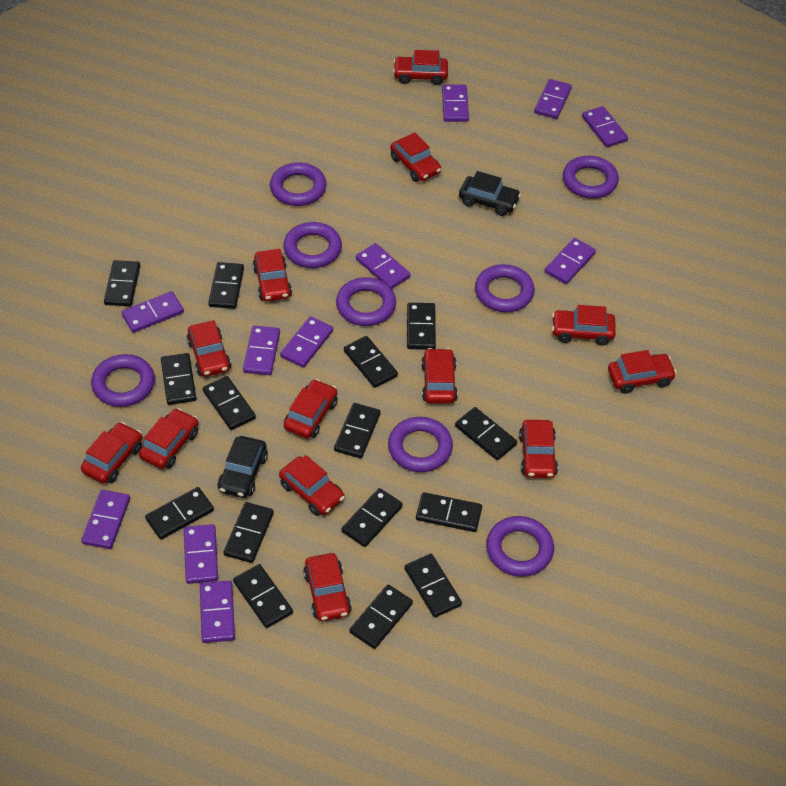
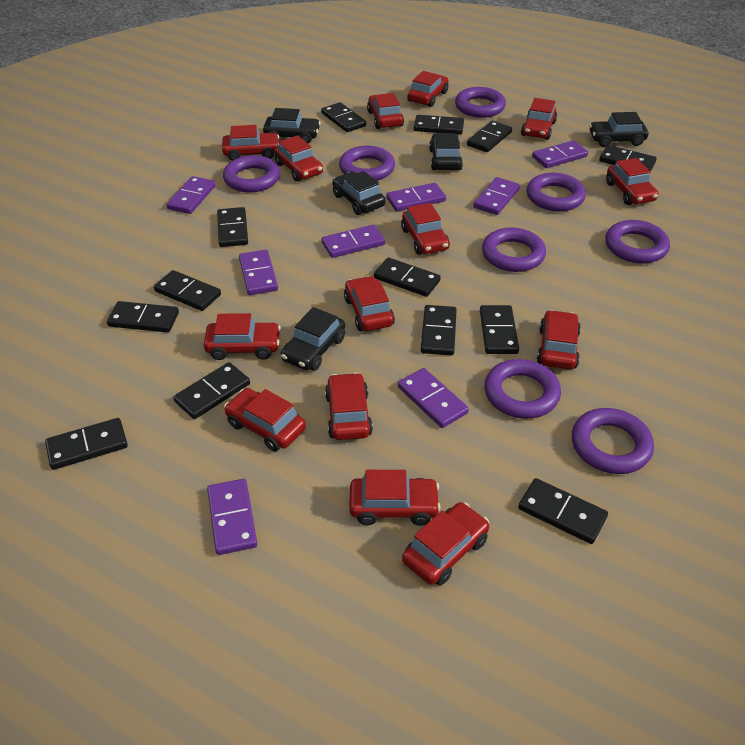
black car: 2 -> 5
black domino: 15 -> 13
purple domino: 11 -> 8
red car: 13 -> 14

